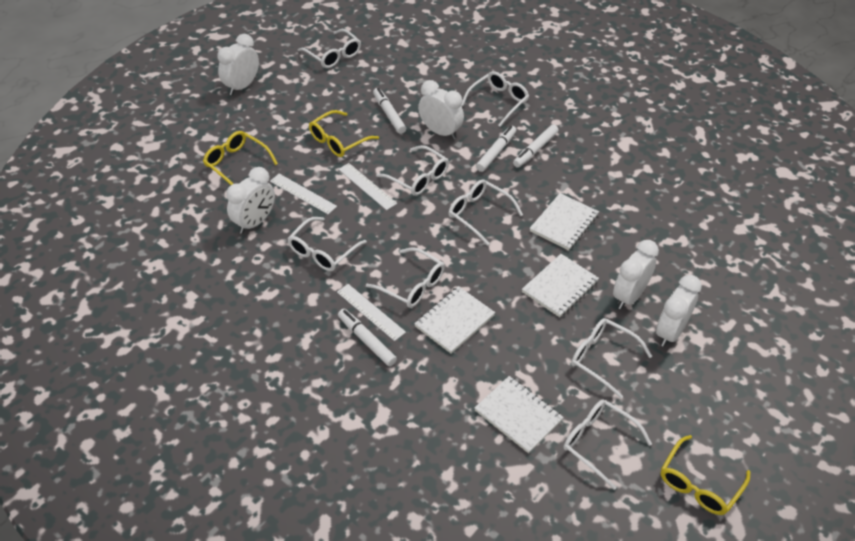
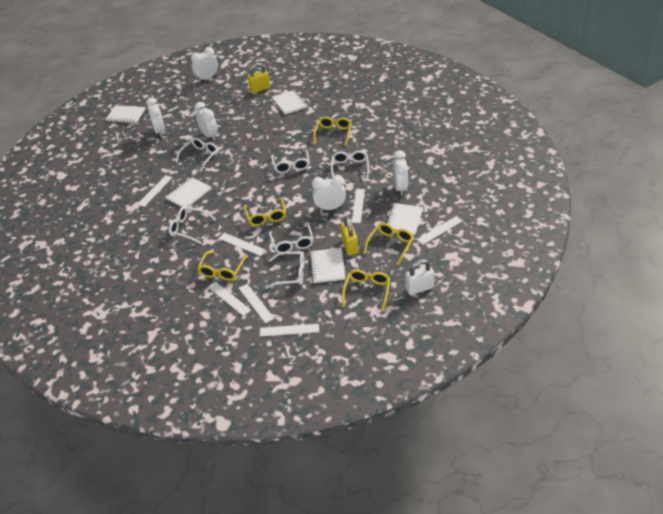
white glasses: 8 -> 6
white marker: 4 -> 0
white notebook: 4 -> 5
white padlock: 0 -> 1
white ruler: 3 -> 7
yellow glasses: 3 -> 5
yellow padlock: 0 -> 2

